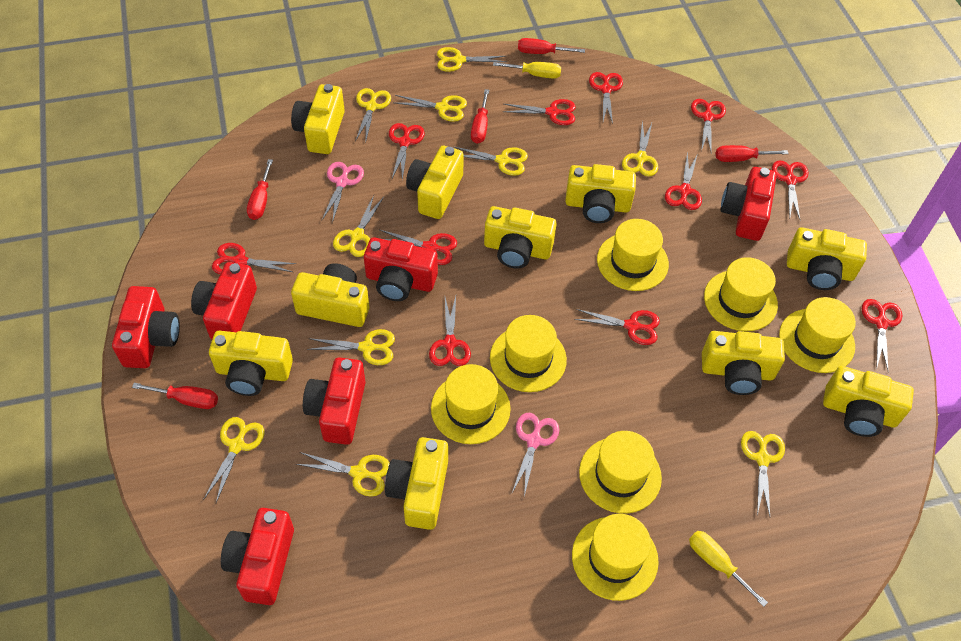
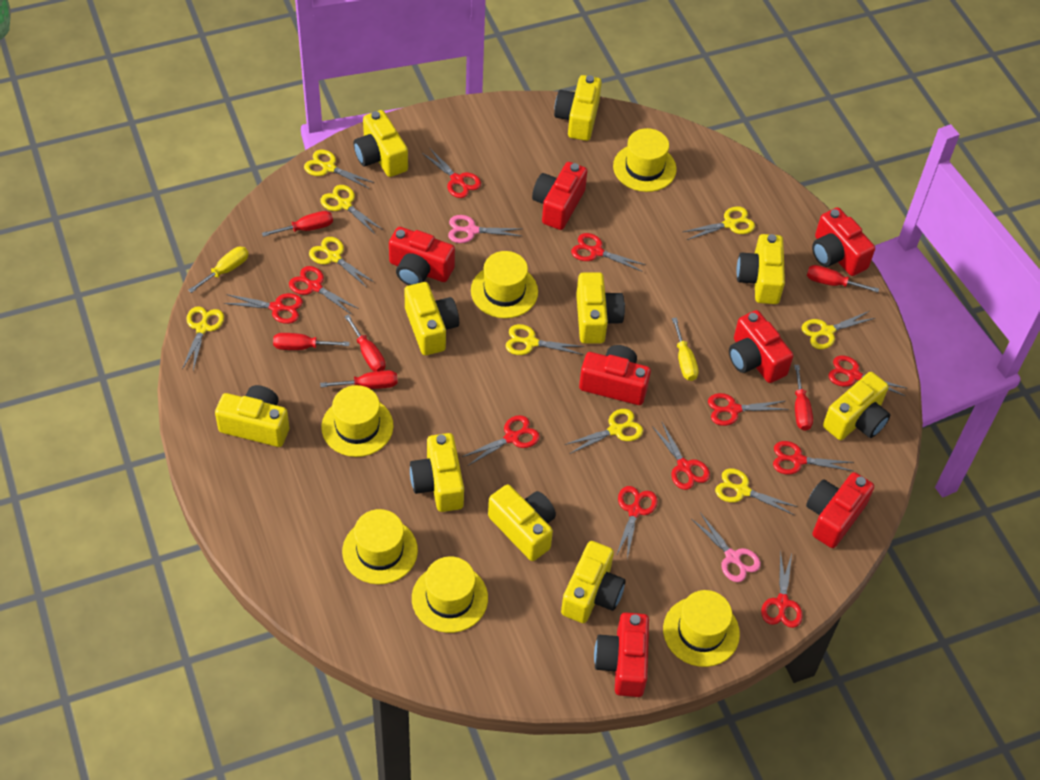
red camera: 6 -> 7
red screwdriver: 5 -> 6
yellow hat: 7 -> 6
yellow scissors: 10 -> 9

